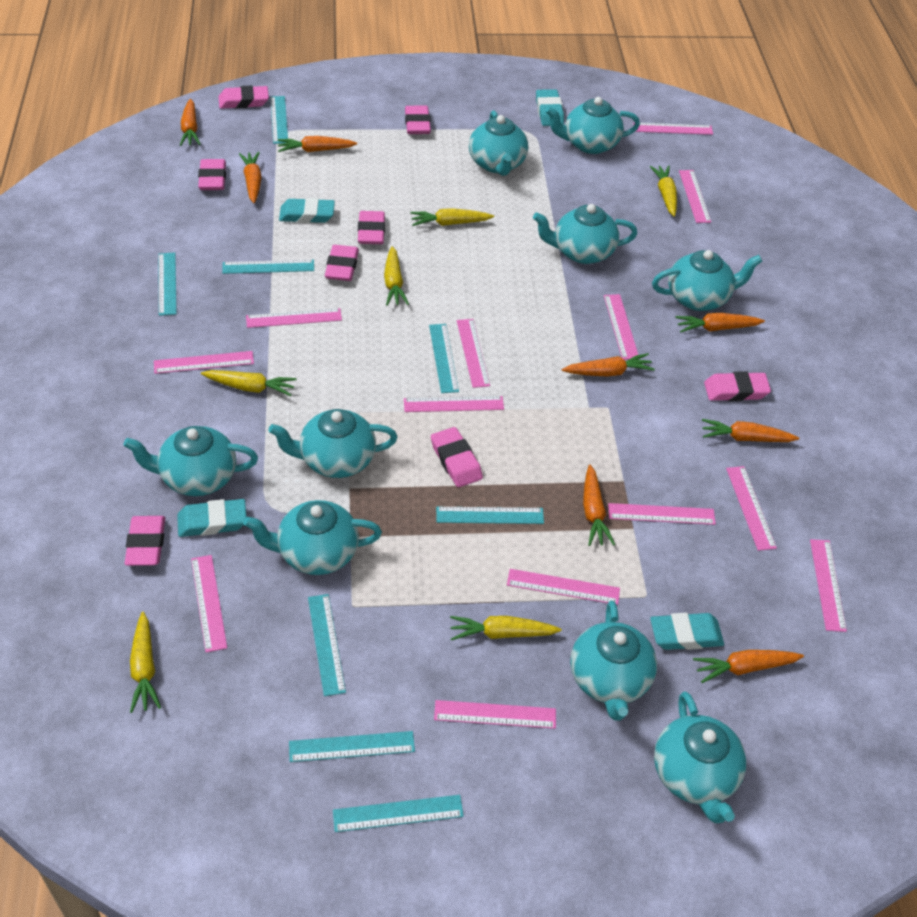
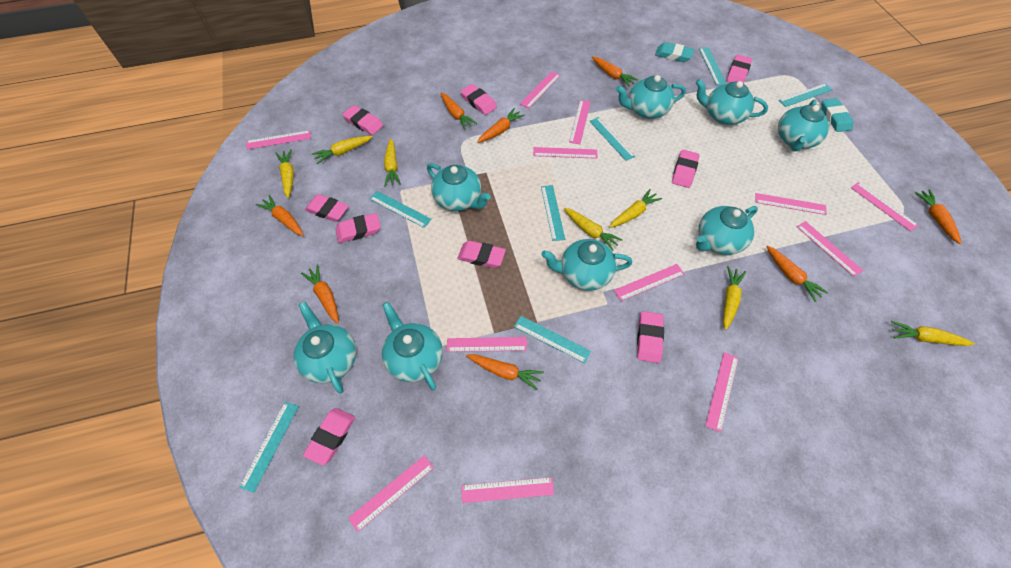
pink eraser: 8 -> 9
pink ruler: 13 -> 12
turquoise eraser: 4 -> 2
turquoise ruler: 8 -> 7
turquoise teapot: 9 -> 8
yellow carrot: 6 -> 7

